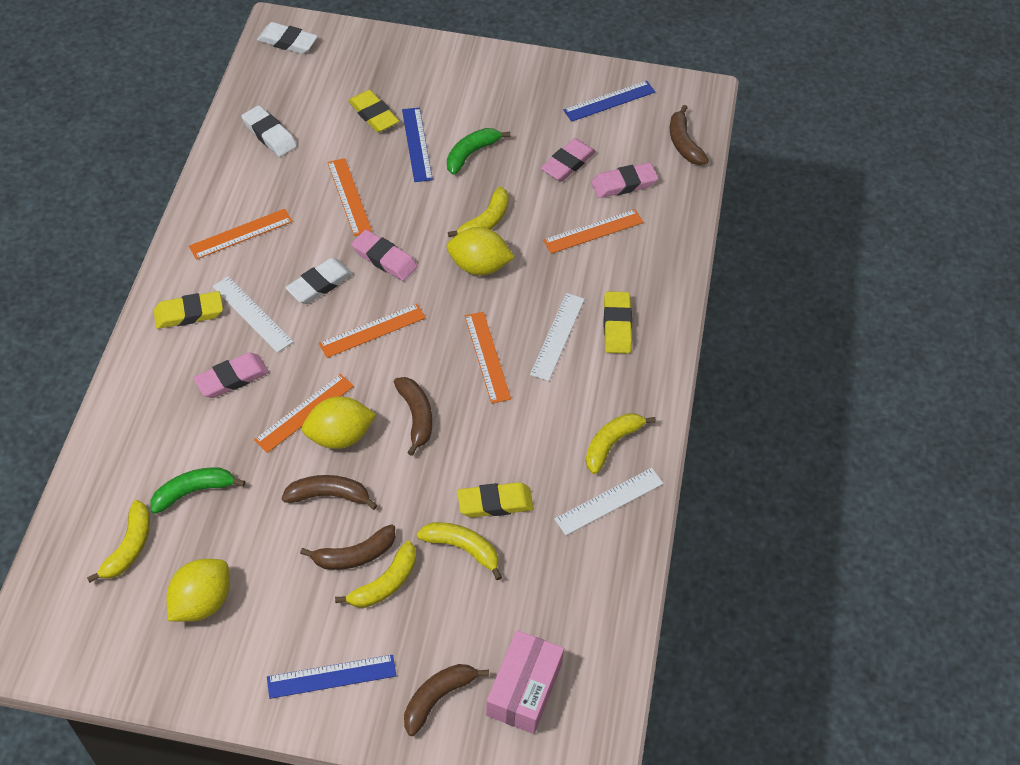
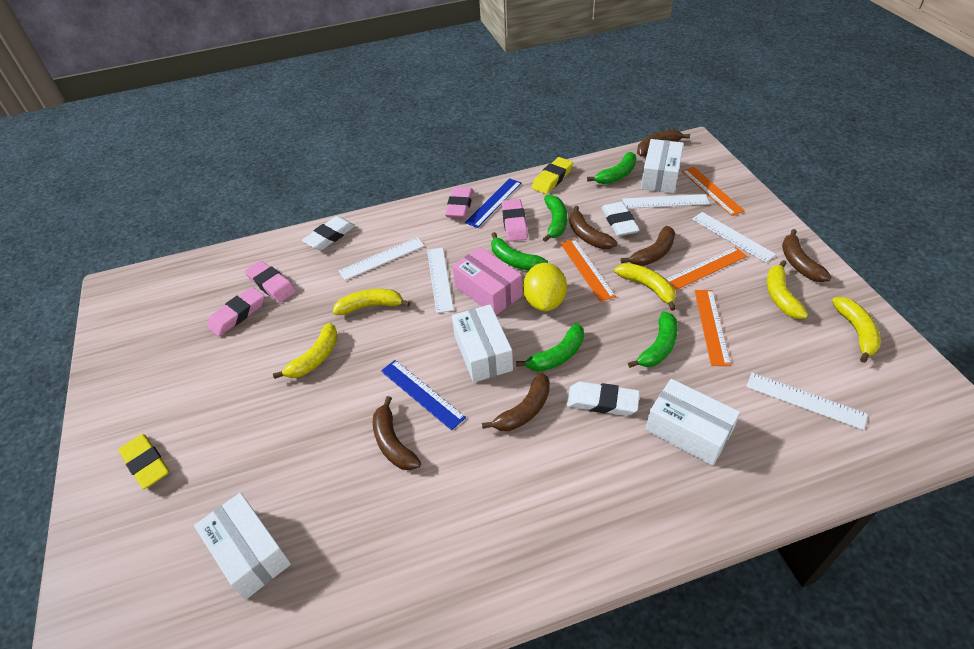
blue ruler: 3 -> 2
brown banana: 5 -> 6
green banana: 2 -> 5
orange ruler: 6 -> 4
white box: 0 -> 4
white ruler: 3 -> 5
yellow eraser: 4 -> 2
yellow lemon: 3 -> 1

